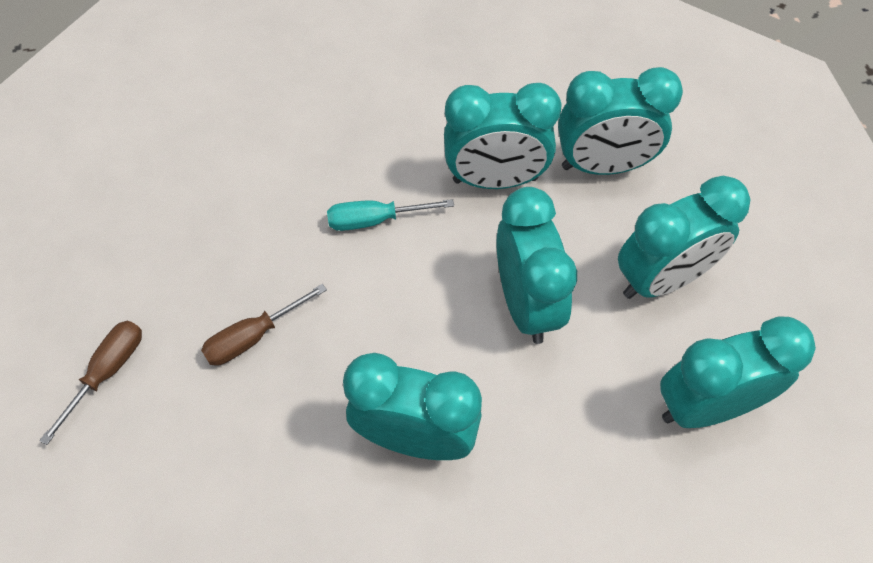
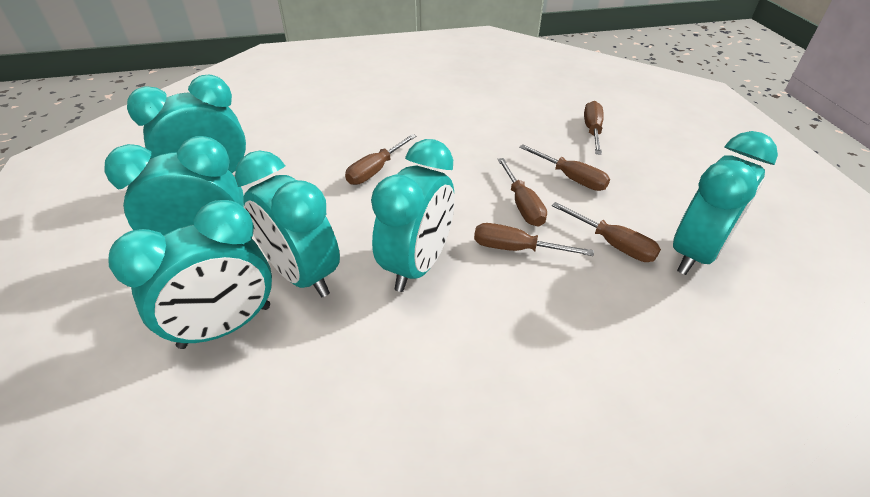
brown screwdriver: 2 -> 6
turquoise screwdriver: 1 -> 0

